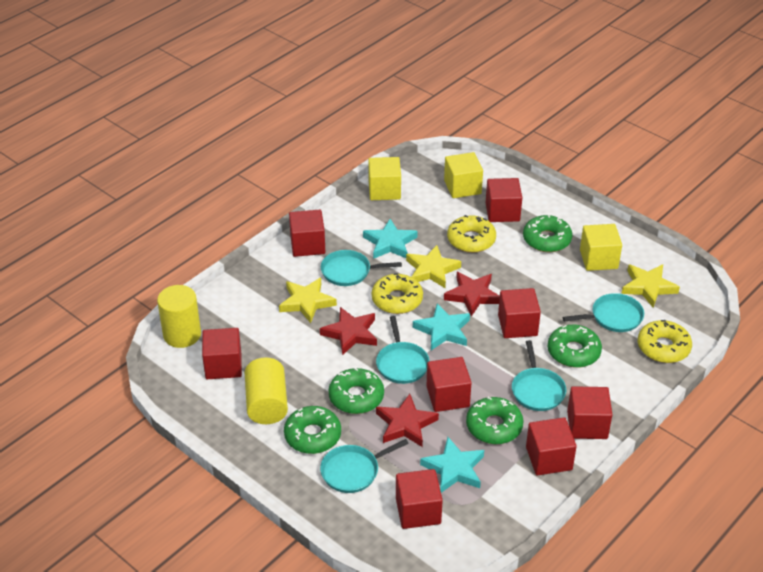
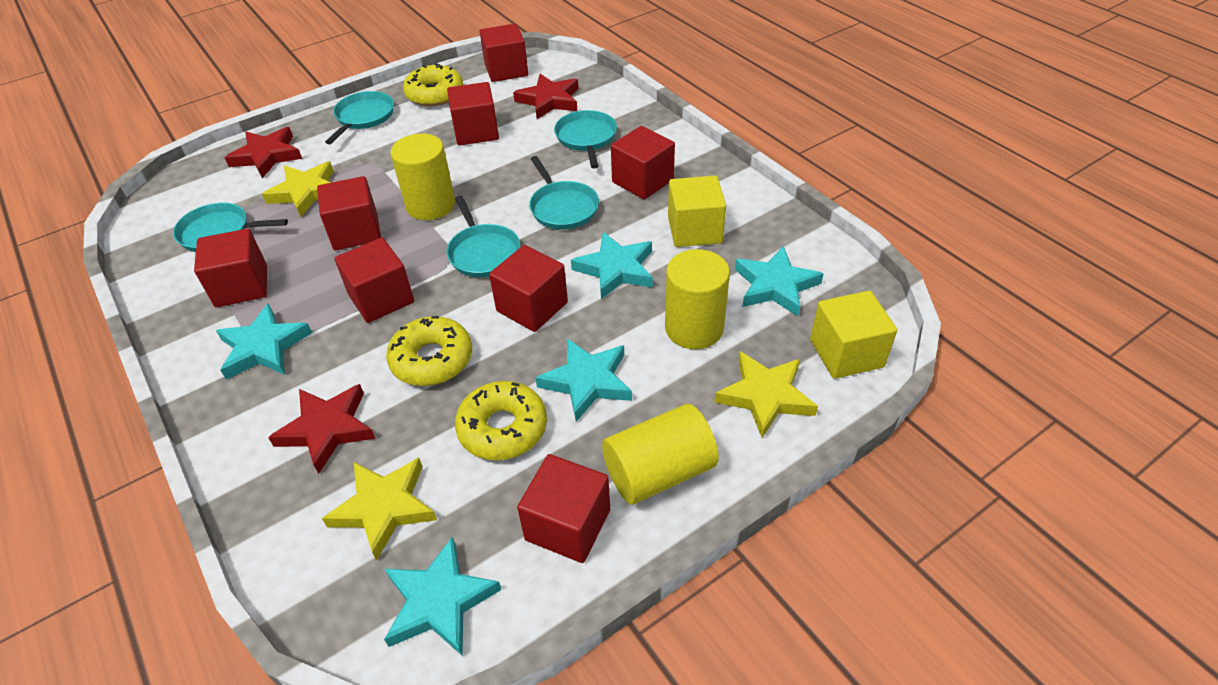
green donut: 5 -> 0
turquoise star: 3 -> 5
yellow cube: 3 -> 2
yellow cylinder: 2 -> 3

